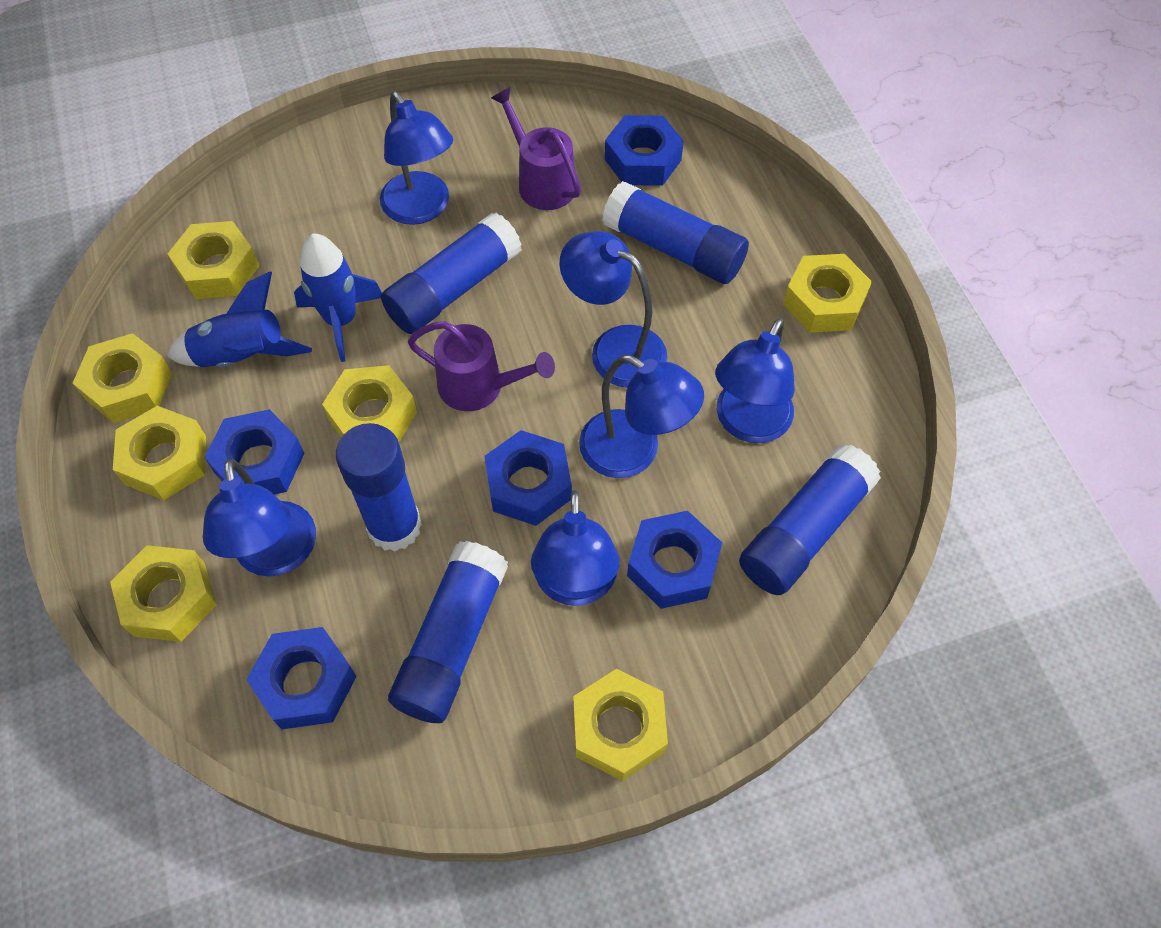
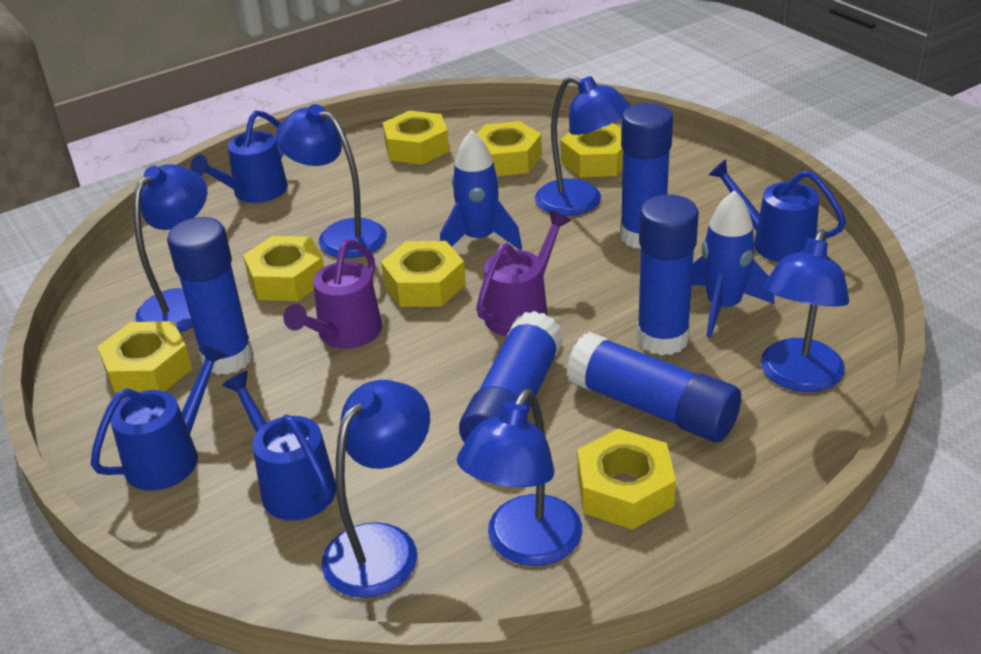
blue nut: 5 -> 0
blue watering can: 0 -> 4

